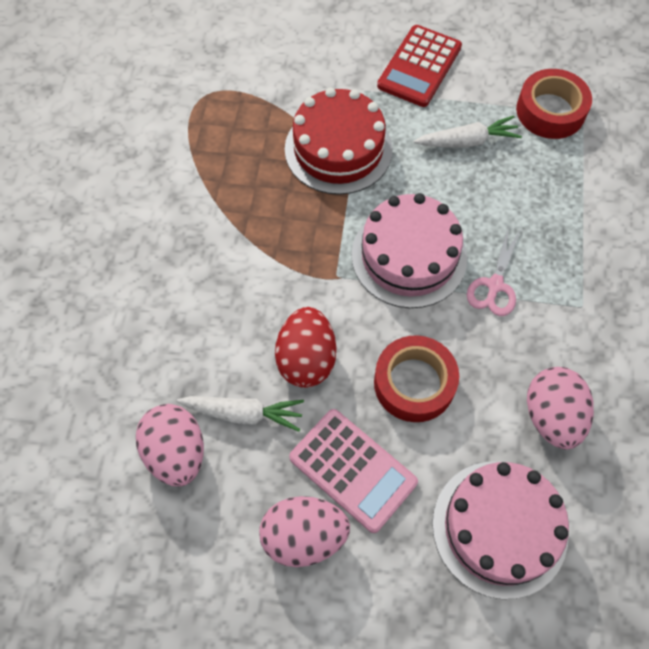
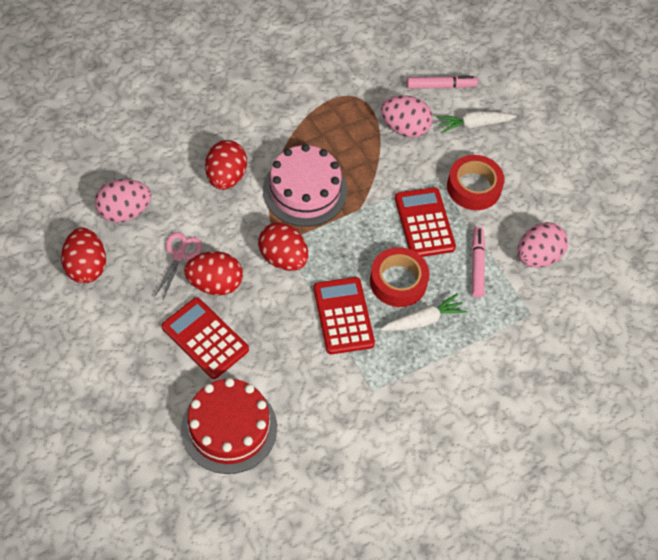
pink cake: 2 -> 1
pink calculator: 1 -> 0
pink marker: 0 -> 2
red calculator: 1 -> 3
red egg: 1 -> 4

